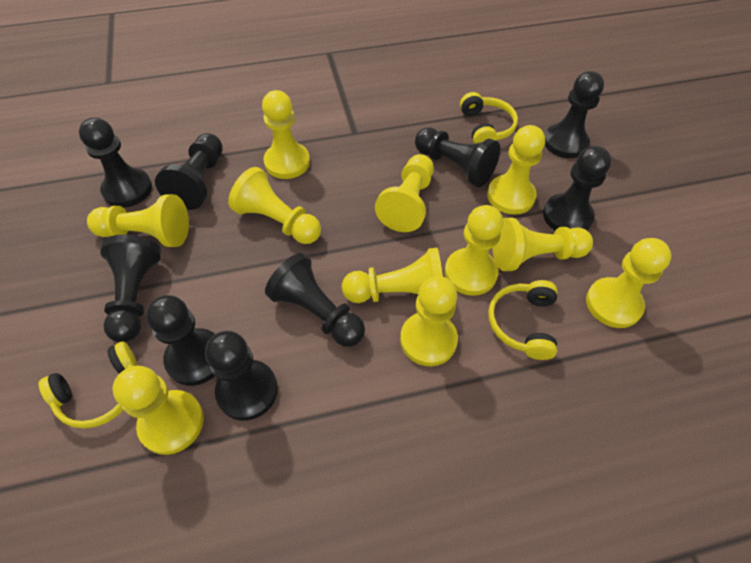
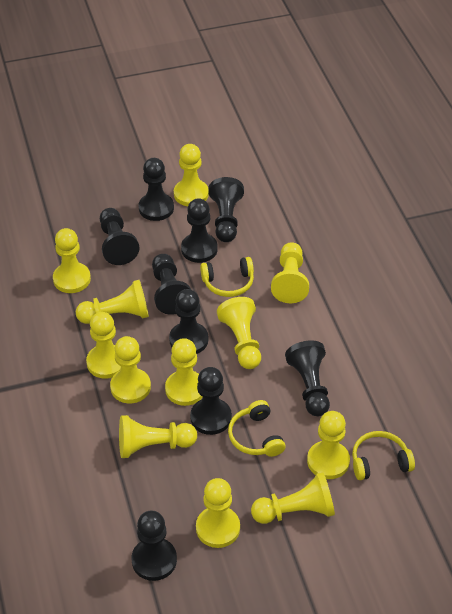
yellow pawn: 11 -> 12

